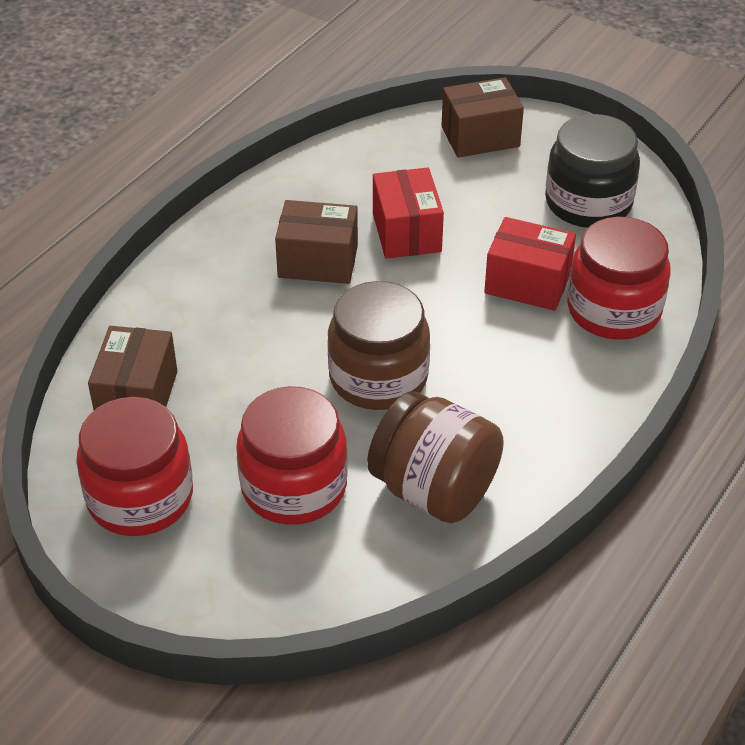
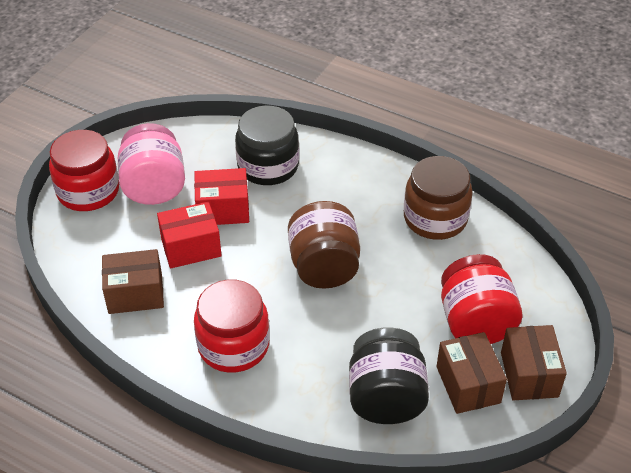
black jar: 1 -> 2
pink jar: 0 -> 1

